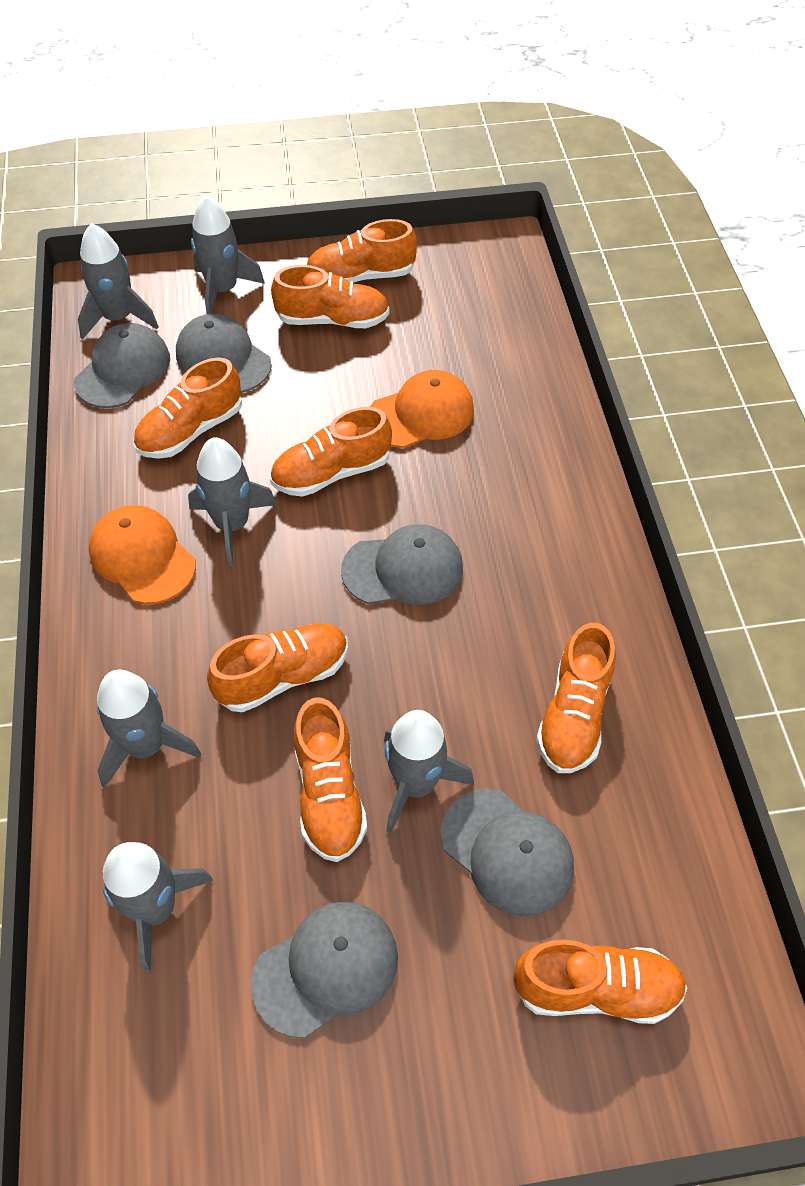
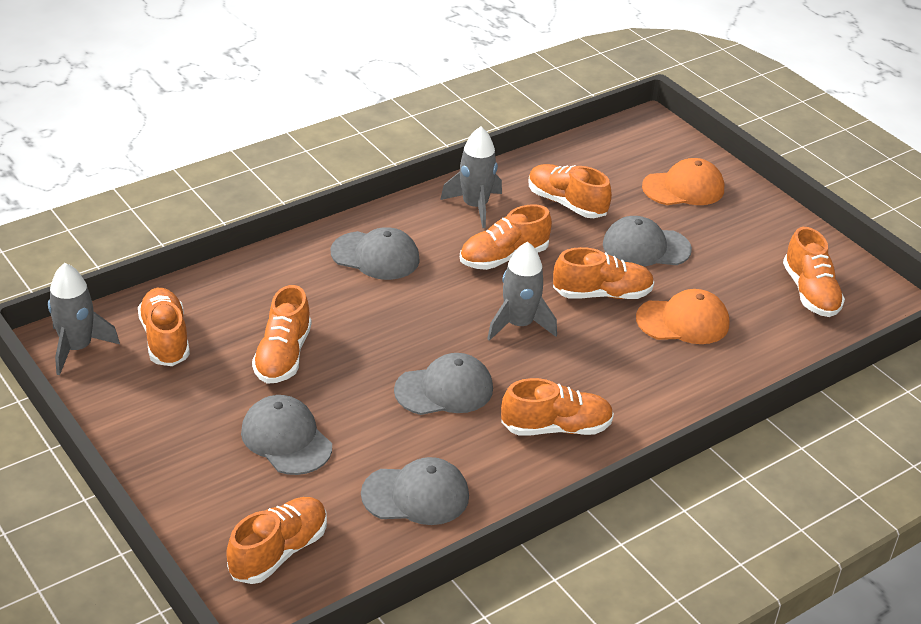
grey rocket: 6 -> 3

